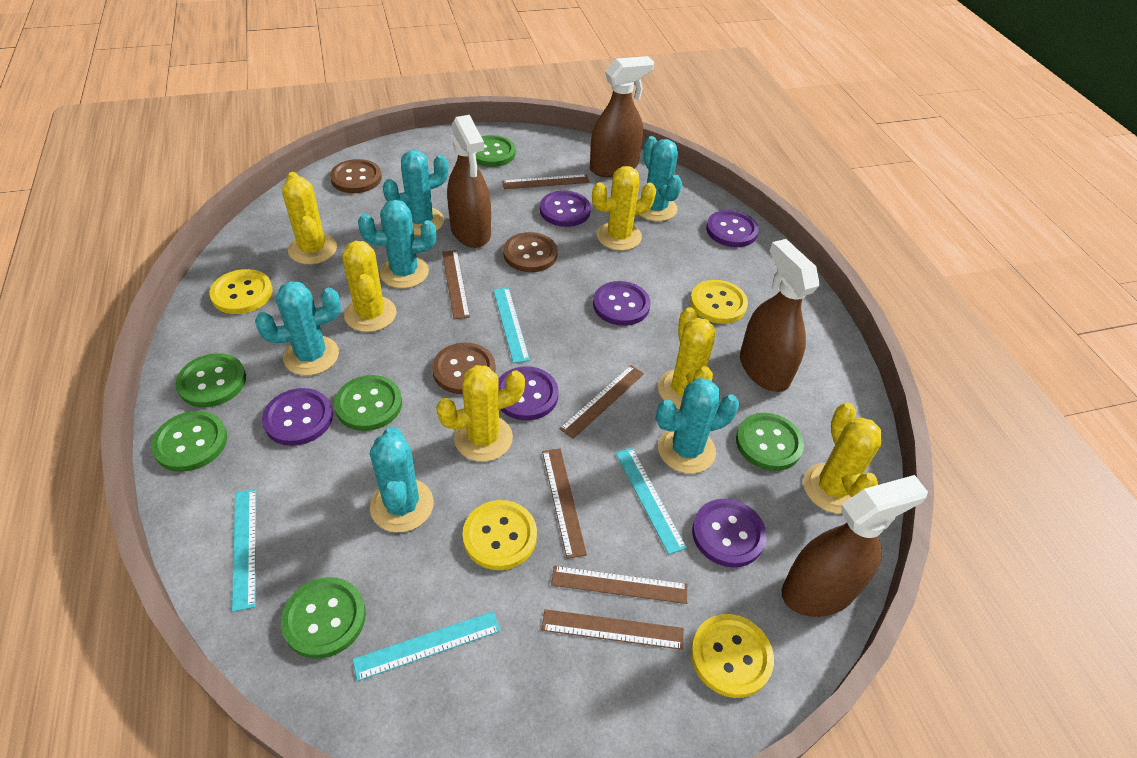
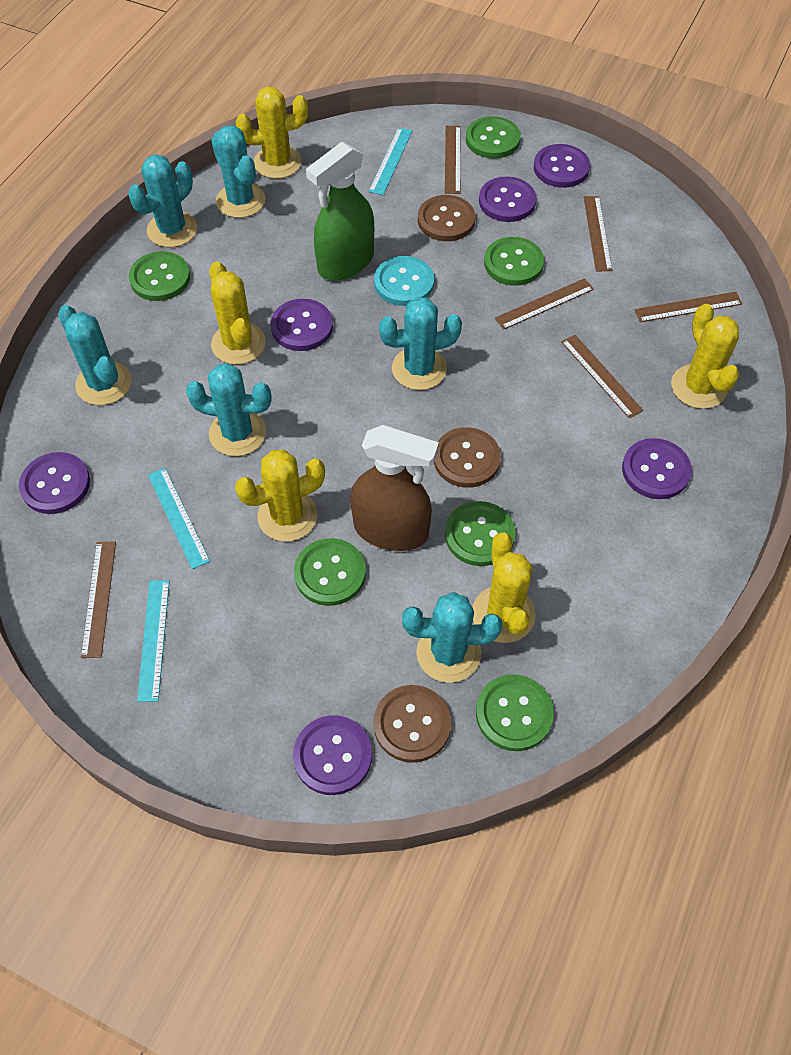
brown spray bottle: 4 -> 1
green spray bottle: 0 -> 1
turquoise button: 0 -> 1
turquoise ruler: 4 -> 3
yellow button: 4 -> 0
yellow cactus: 6 -> 5

